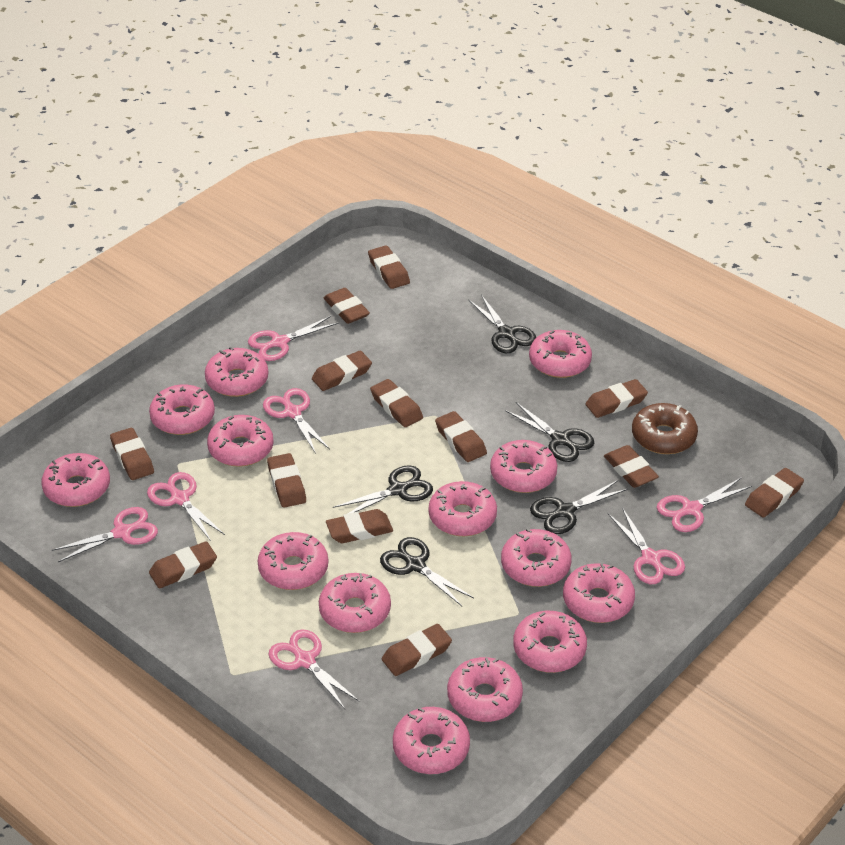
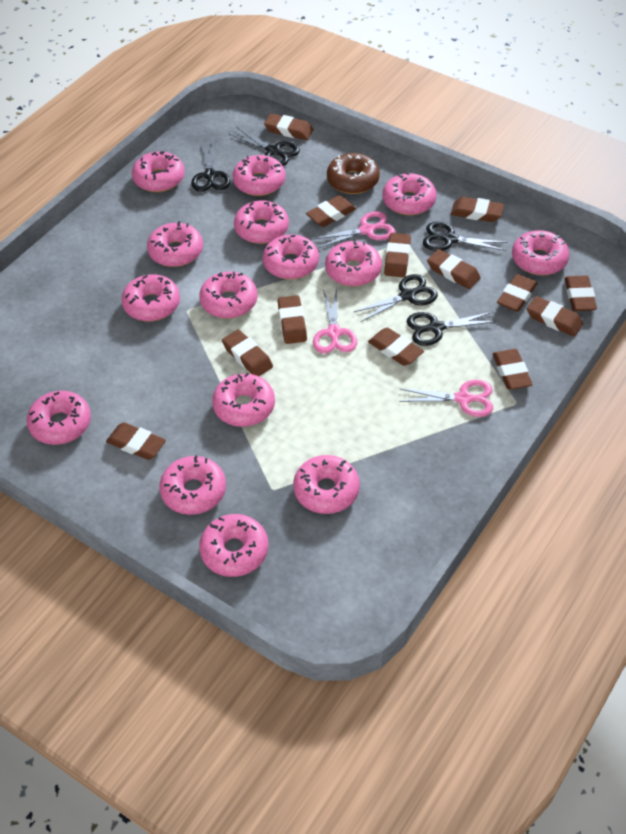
pink donut: 14 -> 15
pink scissors: 7 -> 3

